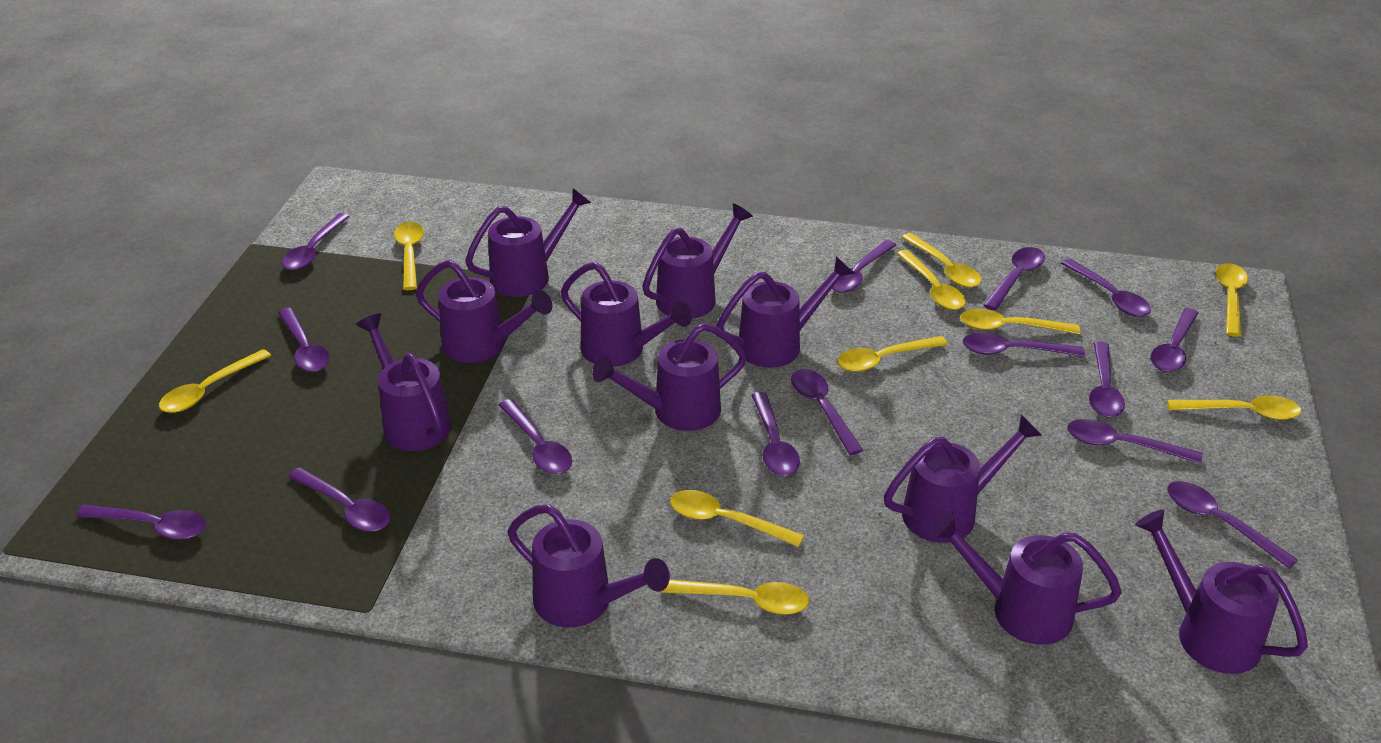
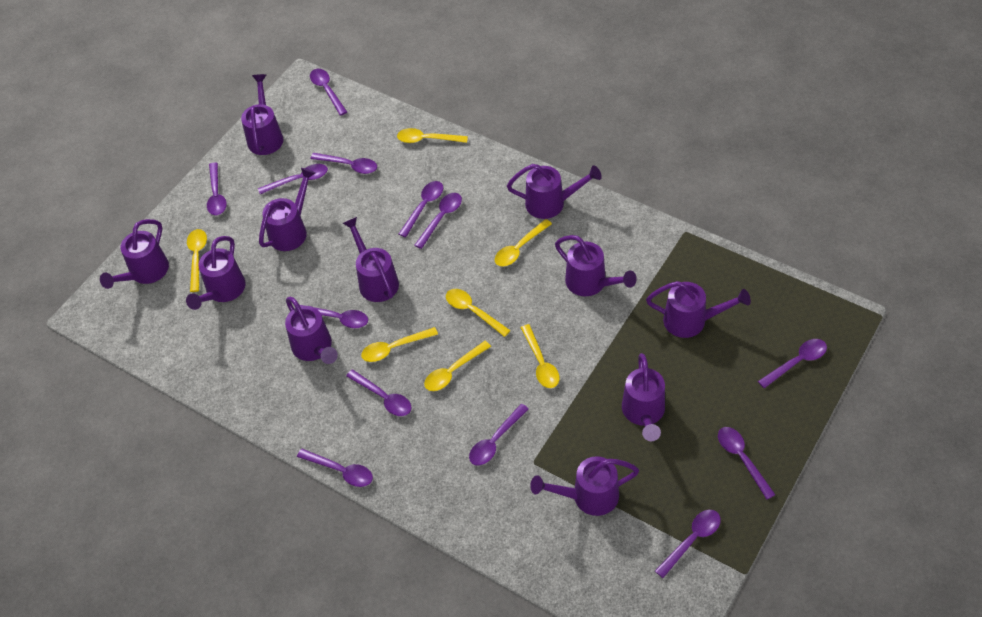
purple spoon: 15 -> 13
yellow spoon: 10 -> 7

